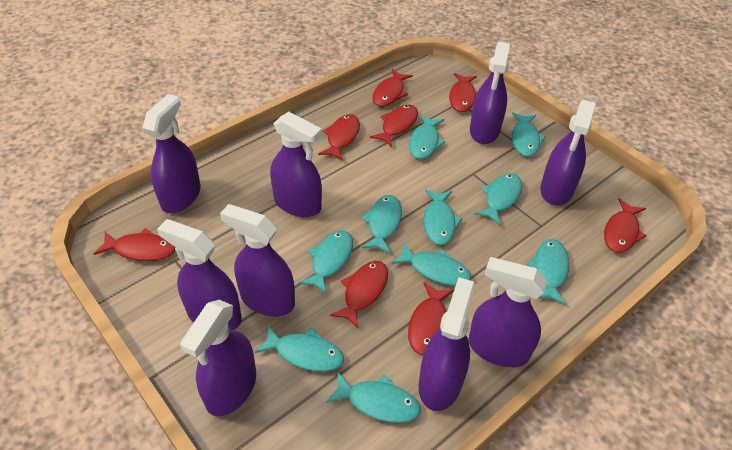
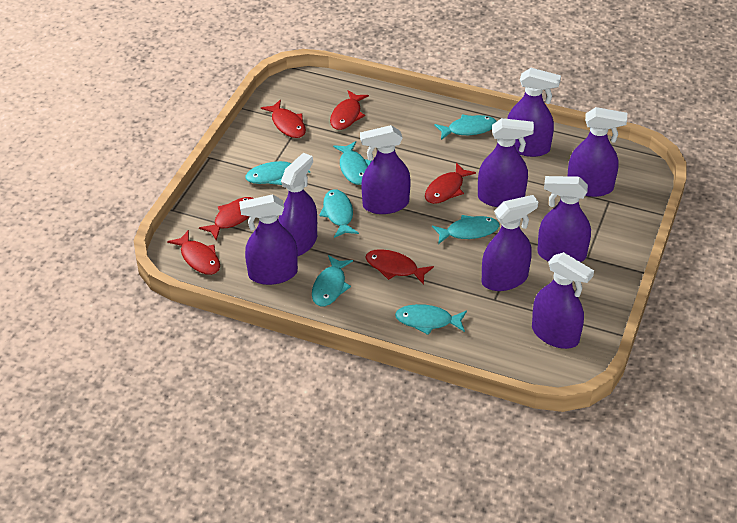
red fish: 8 -> 6
turquoise fish: 10 -> 7

